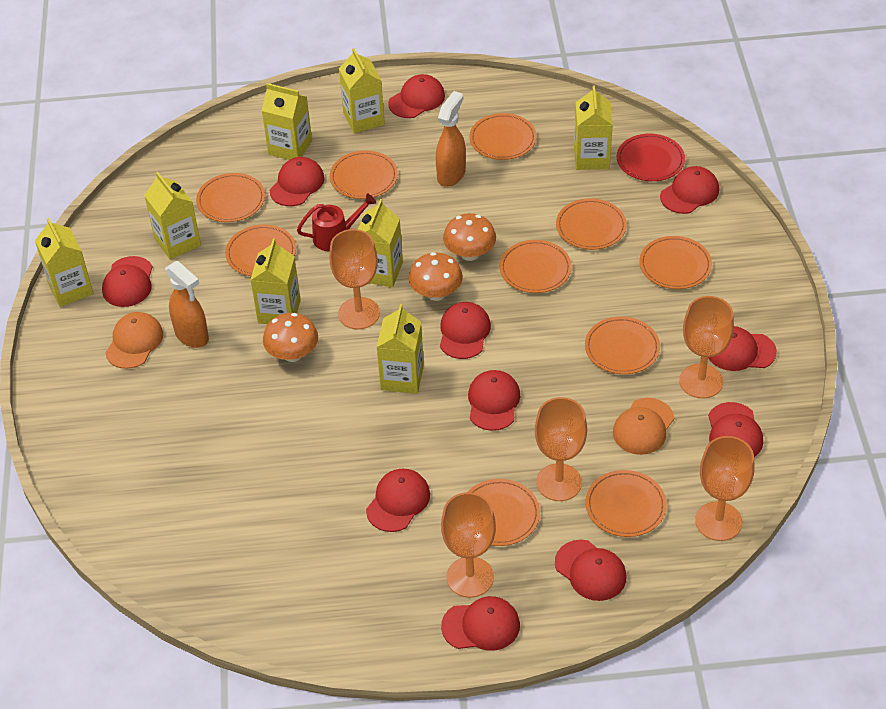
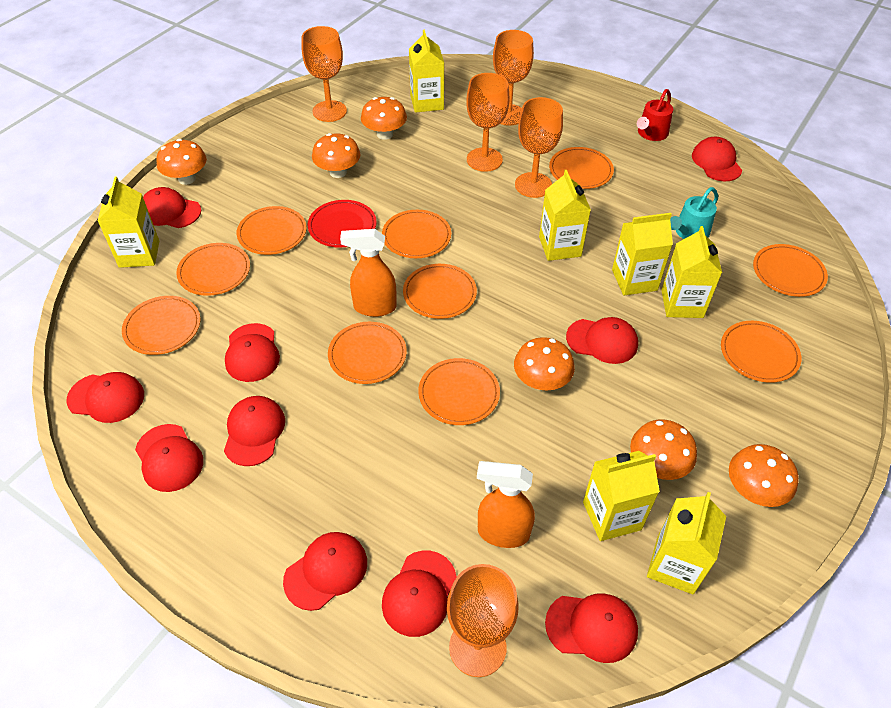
orange cap: 2 -> 0
orange mushroom: 3 -> 6
red cap: 11 -> 10
turquoise watering can: 0 -> 1
yellow carton: 8 -> 7

